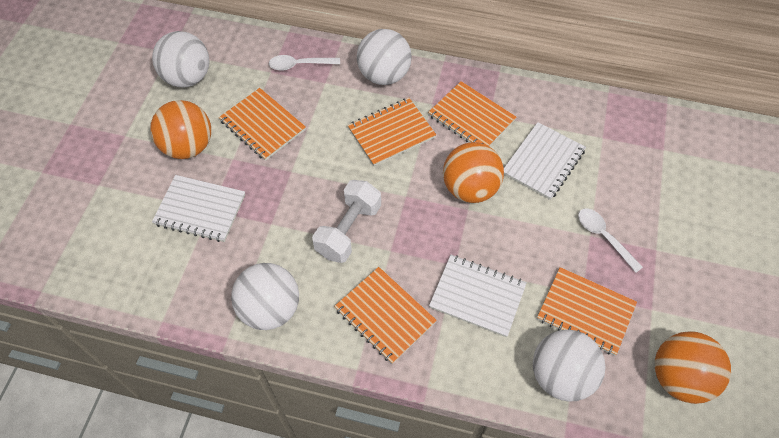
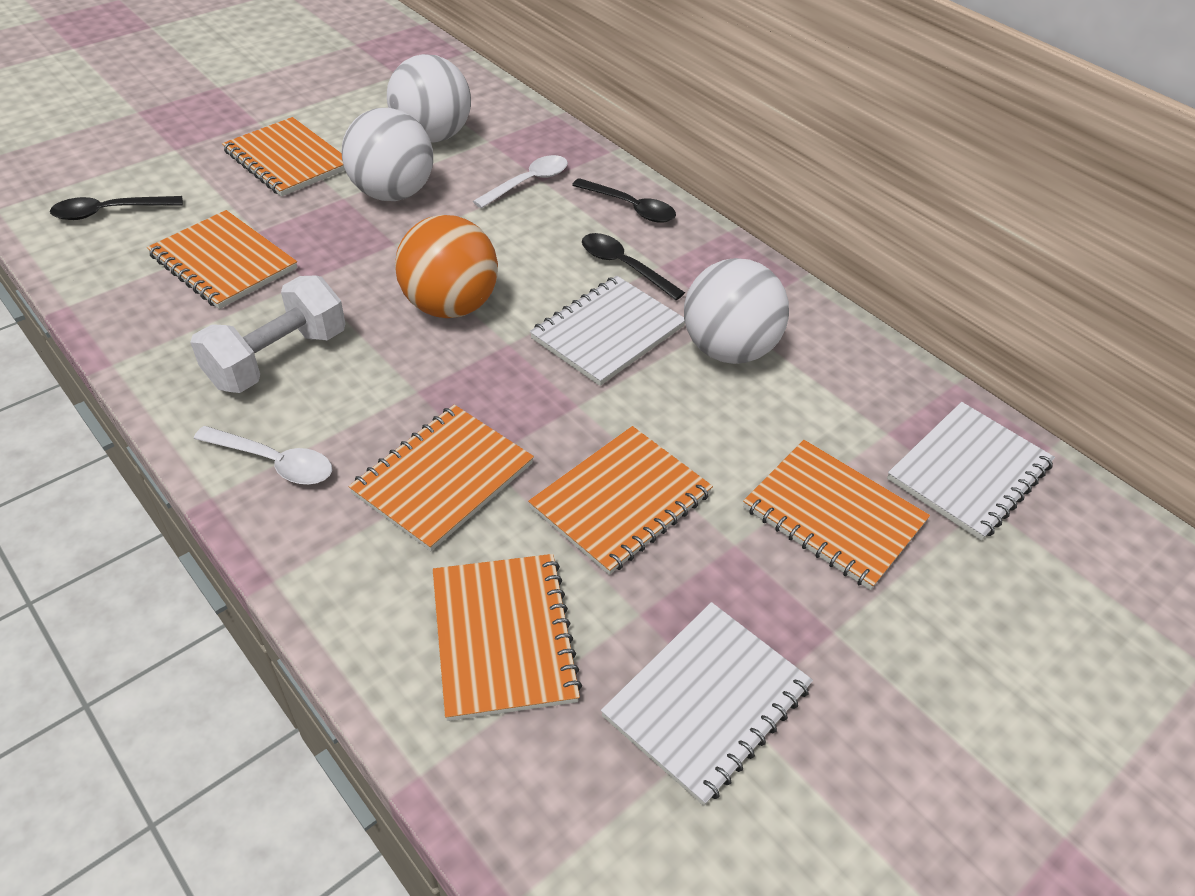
black spoon: 0 -> 3
orange ball: 3 -> 1
orange notebook: 5 -> 6
white ball: 4 -> 3

